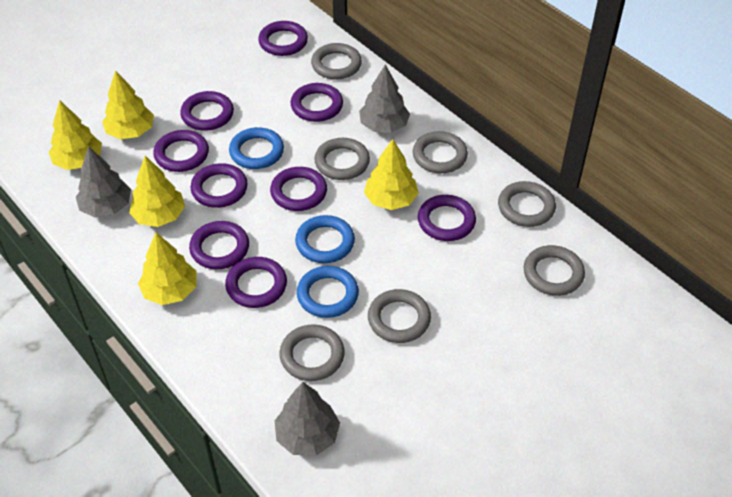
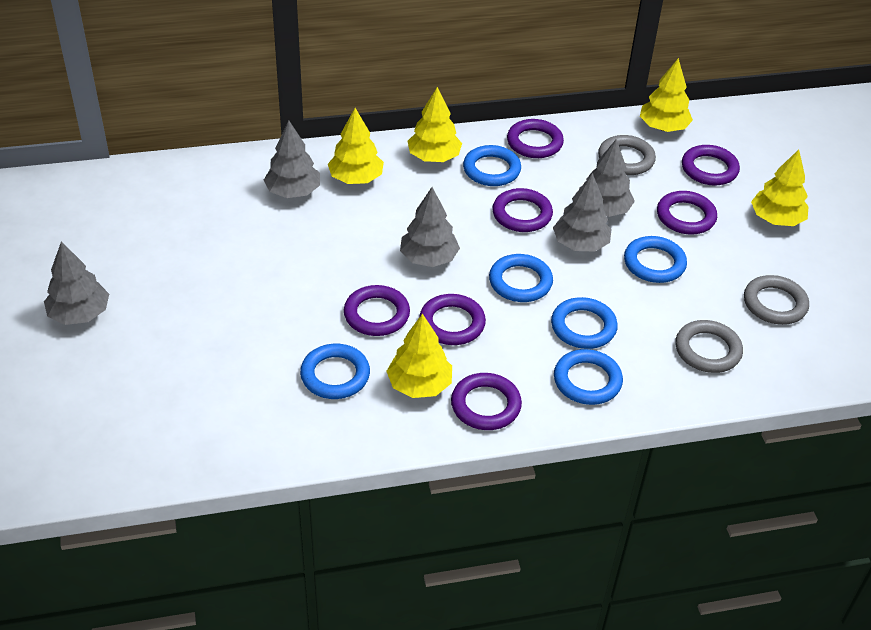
blue ring: 3 -> 6
grey ring: 7 -> 3
grey tree: 3 -> 5
purple ring: 9 -> 7

